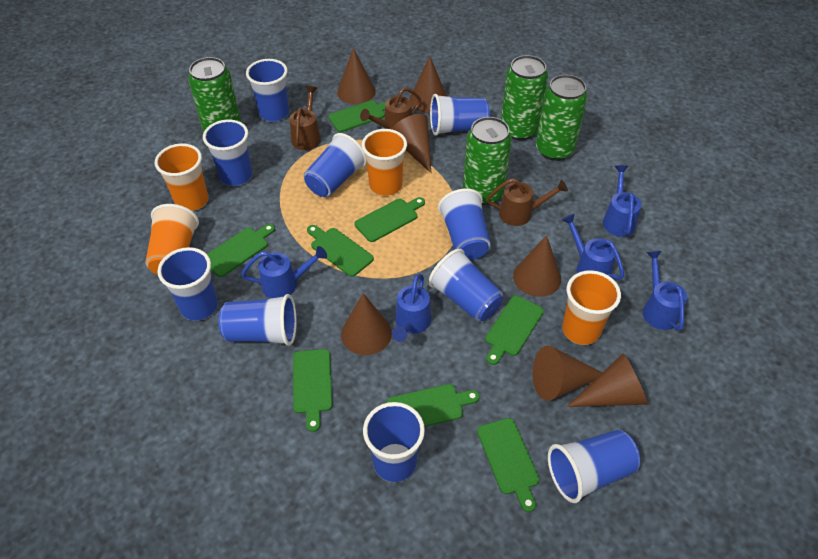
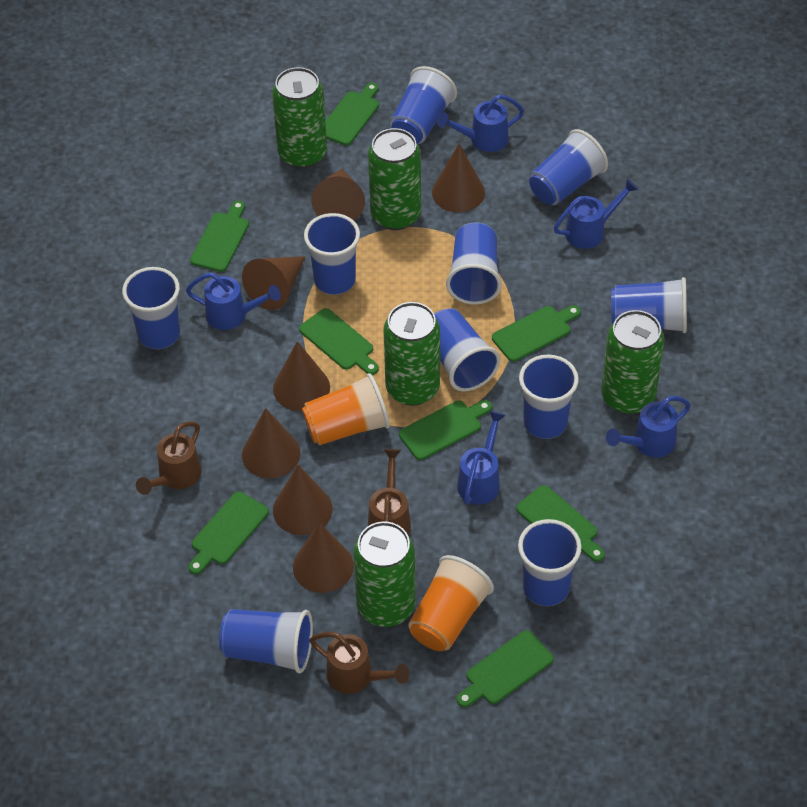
green can: 4 -> 5
orange cup: 4 -> 2

